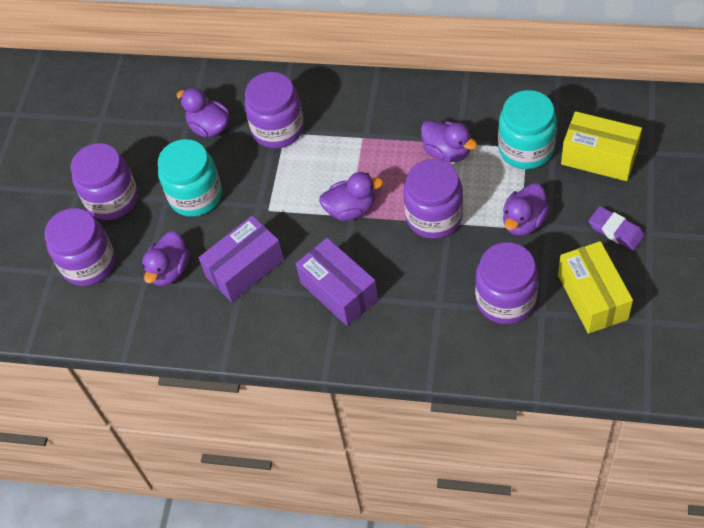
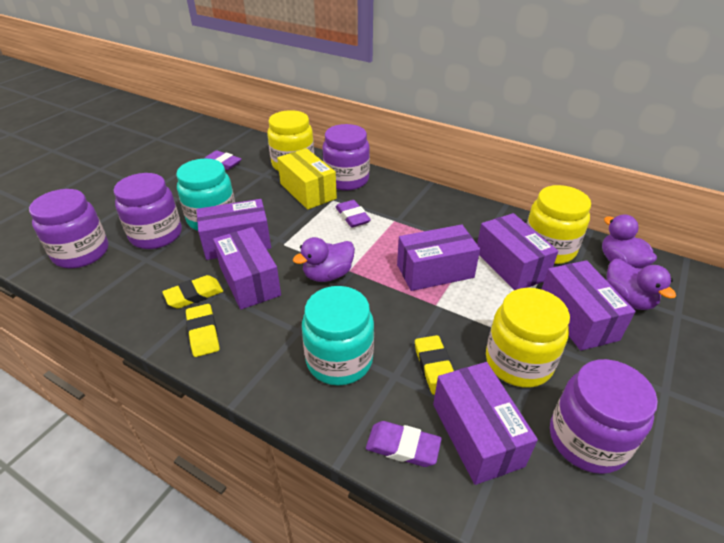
purple box: 2 -> 6
purple duck: 5 -> 3
purple eraser: 1 -> 3
purple jar: 5 -> 4
yellow box: 2 -> 1
yellow eraser: 0 -> 3
yellow jar: 0 -> 3

